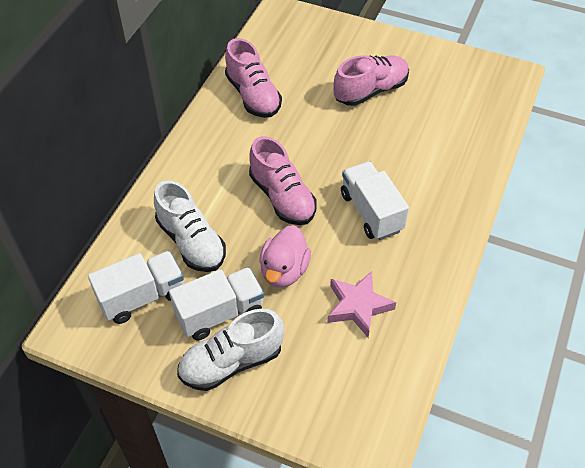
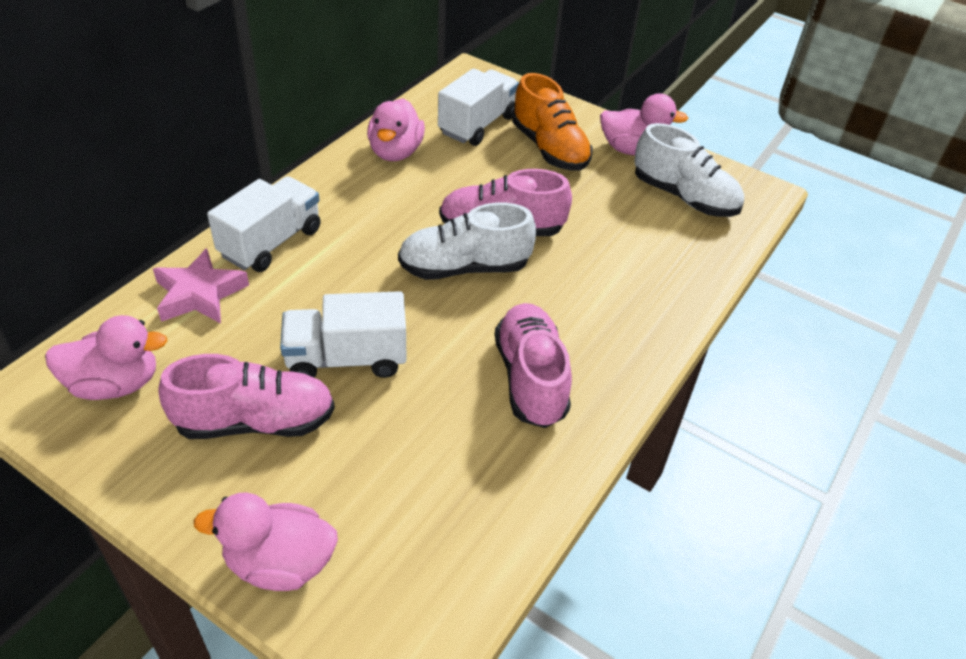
orange shoe: 0 -> 1
pink duck: 1 -> 4

